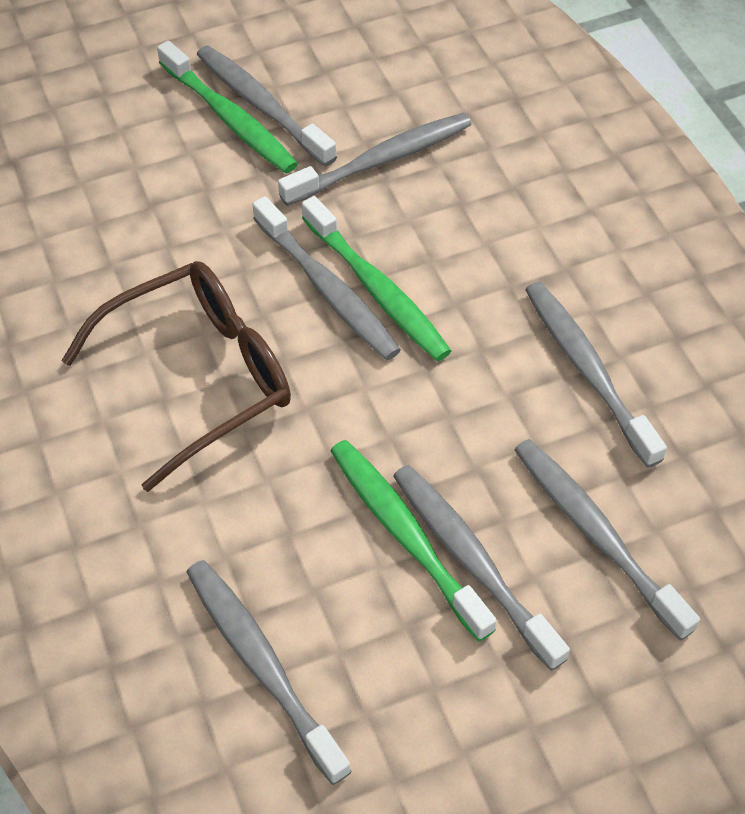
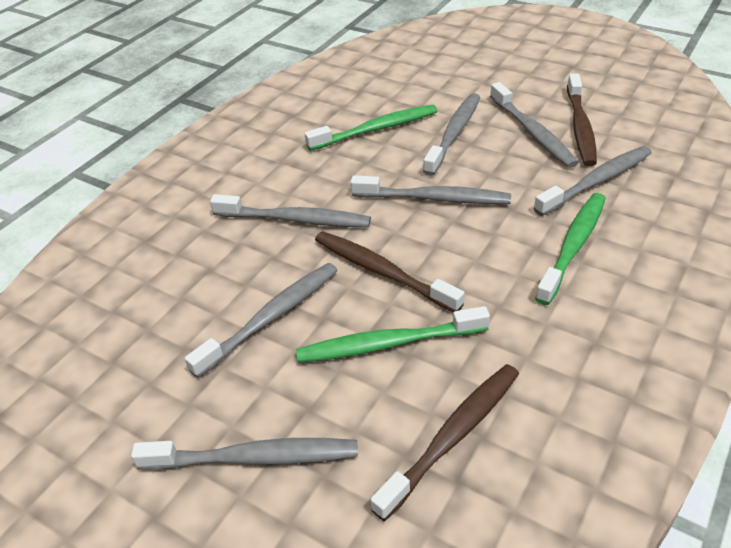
brown glasses: 1 -> 0
brown toothbrush: 0 -> 3

